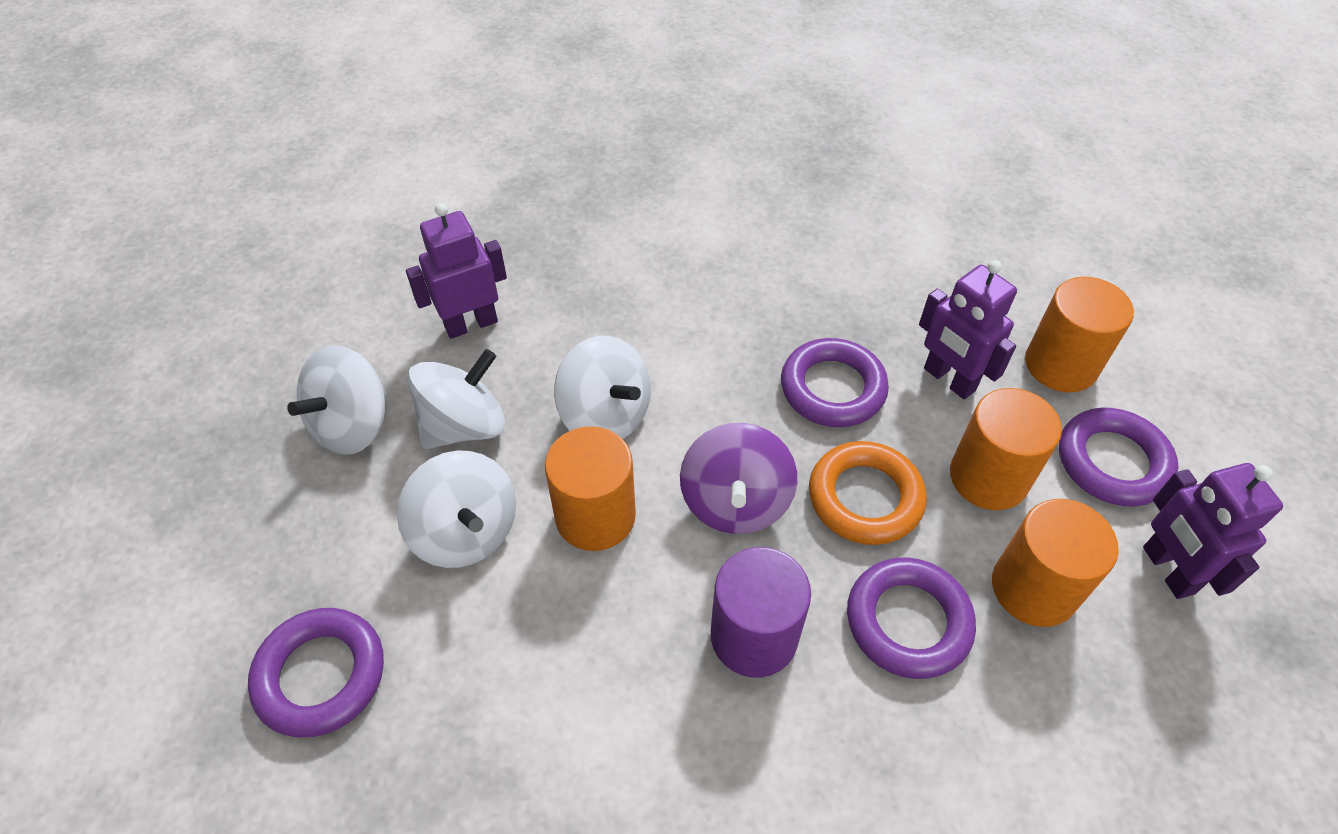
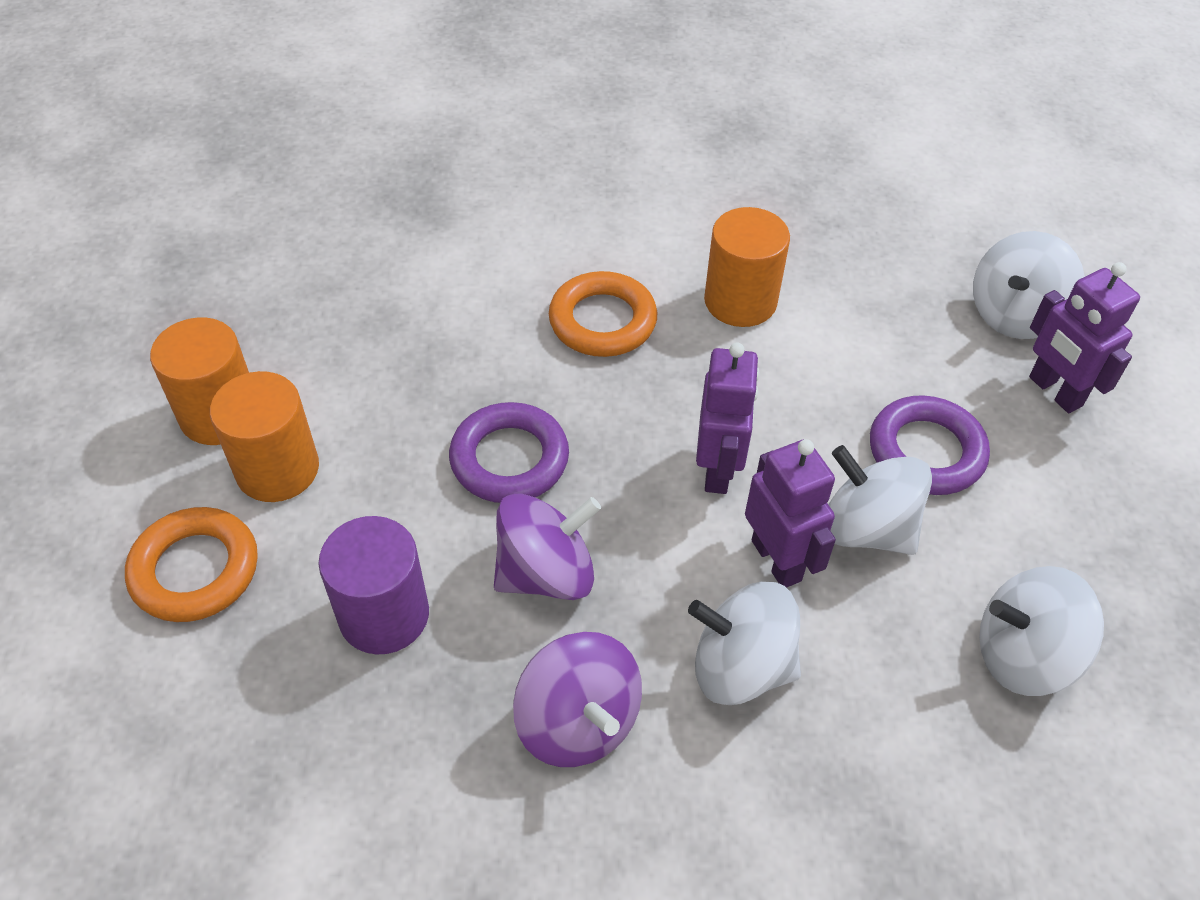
orange cylinder: 4 -> 3
orange ring: 1 -> 2
purple ring: 4 -> 2
purple spinning top: 1 -> 2

